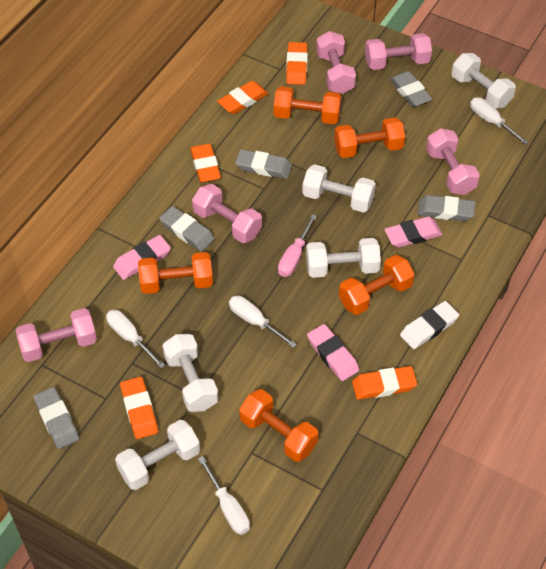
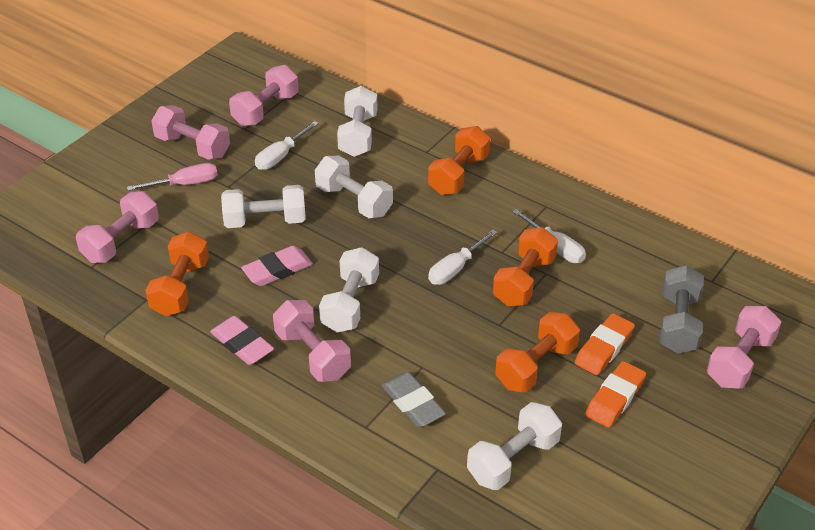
grey dumbbell: 0 -> 1
grey eraser: 5 -> 1
orange dumbbell: 5 -> 4
orange eraser: 5 -> 2
pink eraser: 3 -> 2
white eraser: 1 -> 0
white screwdriver: 4 -> 3

